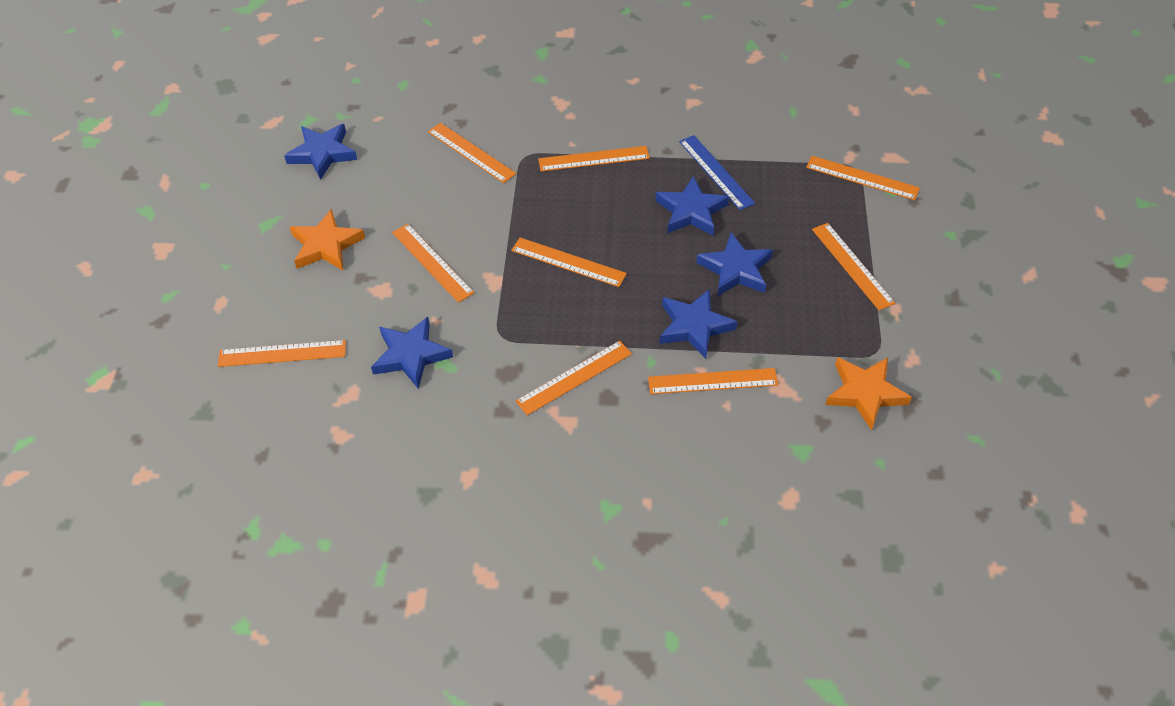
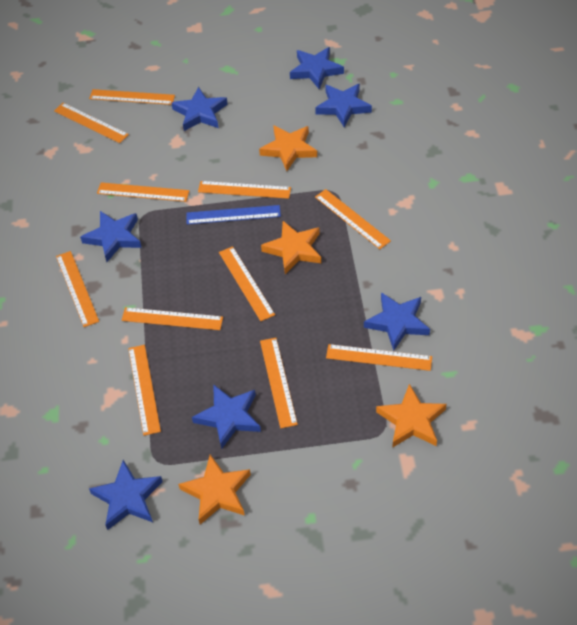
blue star: 5 -> 7
orange ruler: 9 -> 11
orange star: 2 -> 4

